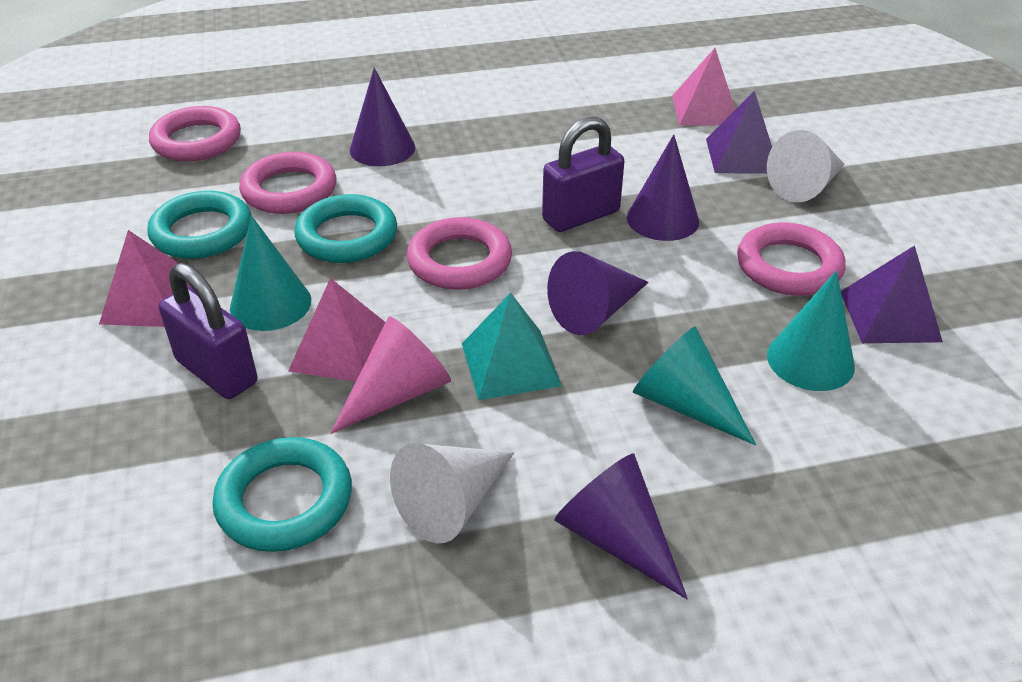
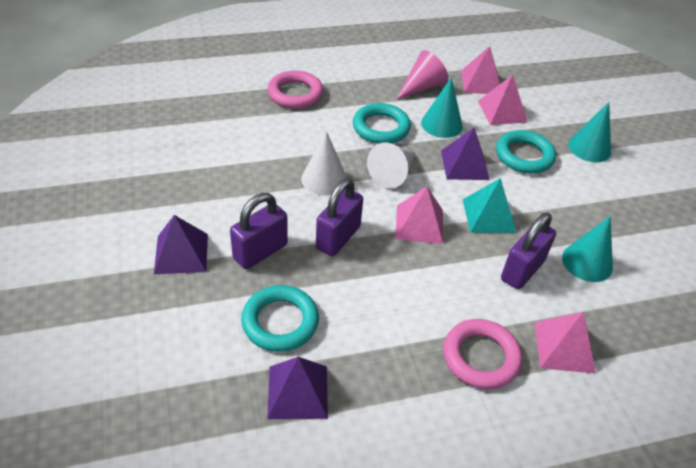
pink pyramid: 3 -> 4
pink ring: 4 -> 2
purple cone: 4 -> 0
purple padlock: 2 -> 3
purple pyramid: 2 -> 3

